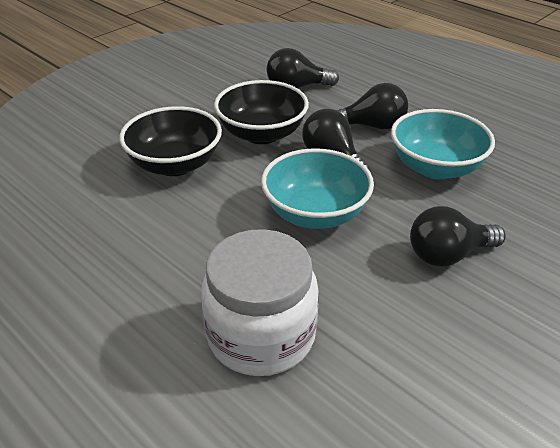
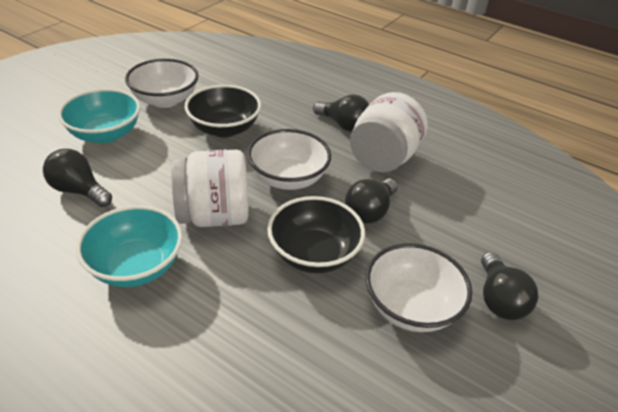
white bowl: 0 -> 3
white jar: 1 -> 2

